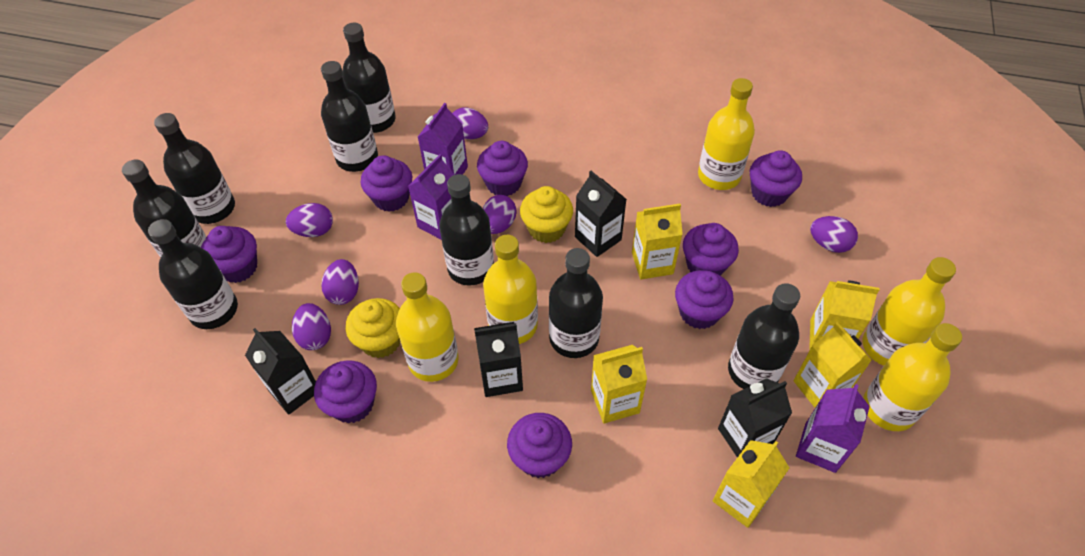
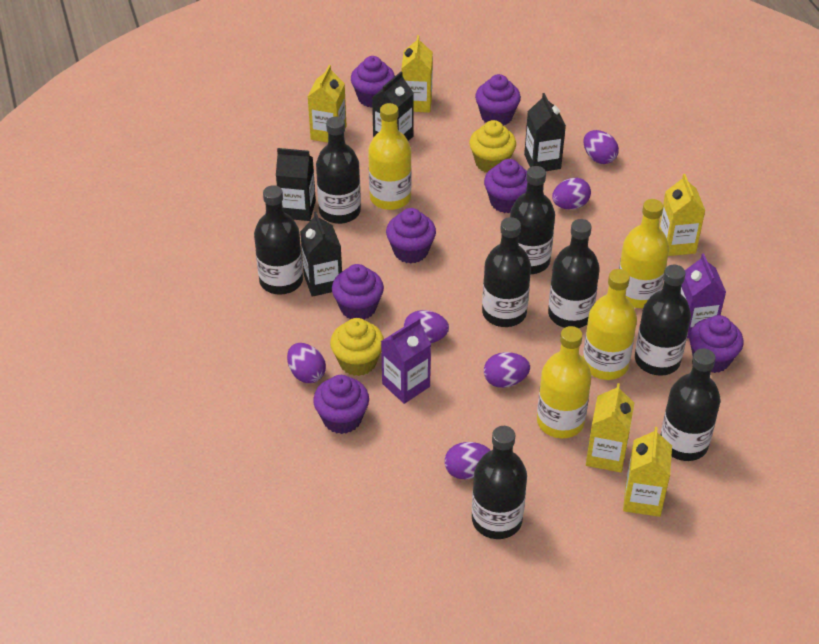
purple carton: 3 -> 2
purple cupcake: 8 -> 7
yellow bottle: 5 -> 4

